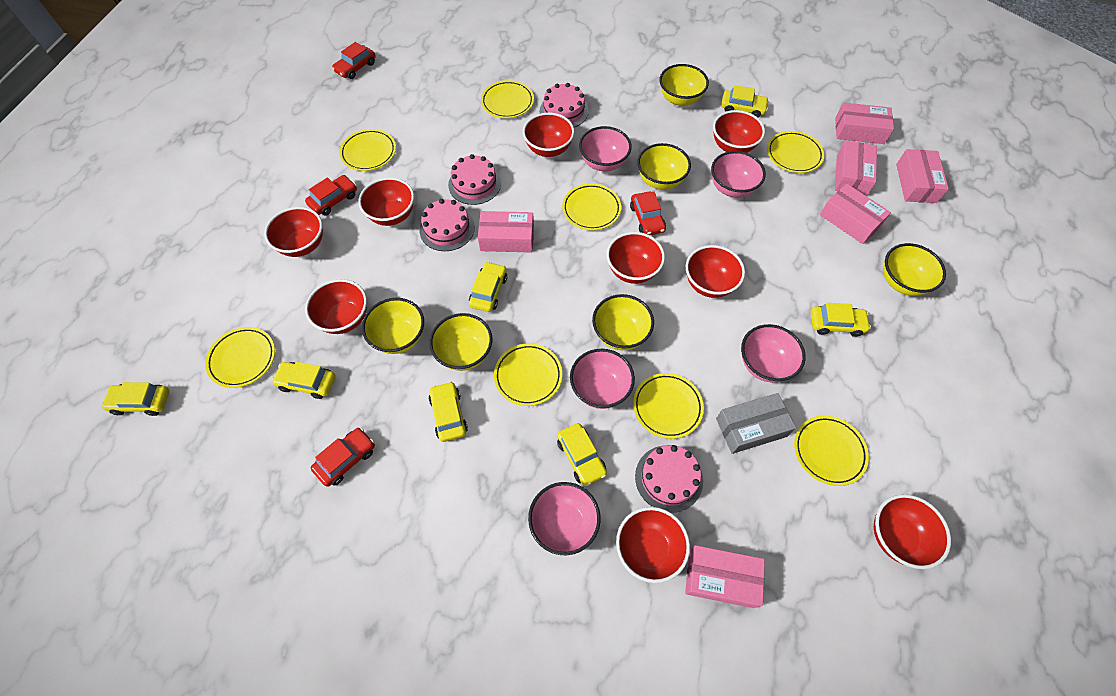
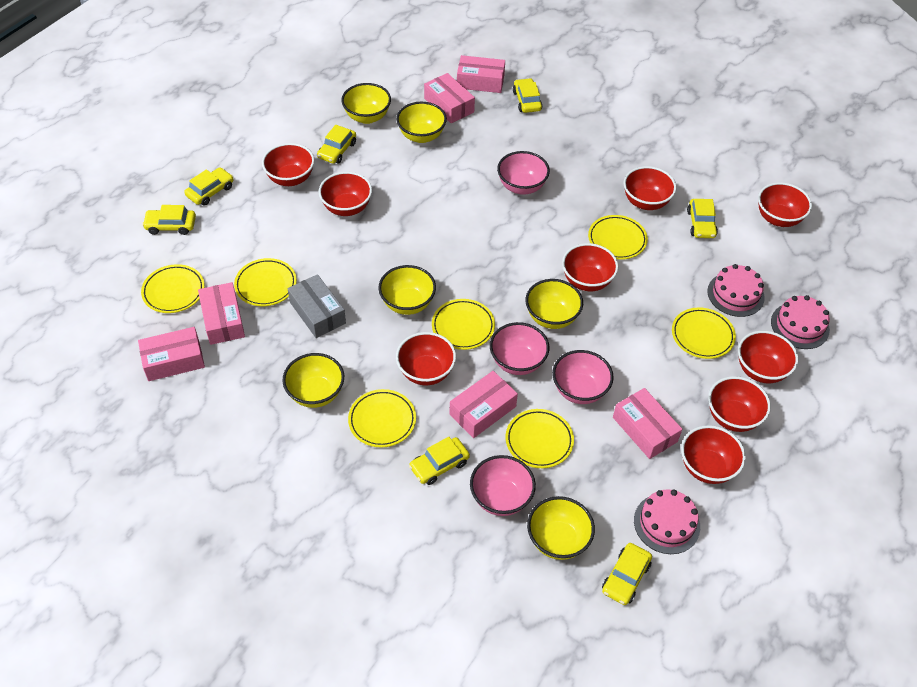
pink bowl: 5 -> 4
pink cake: 4 -> 3
red car: 4 -> 0
yellow plate: 8 -> 7

